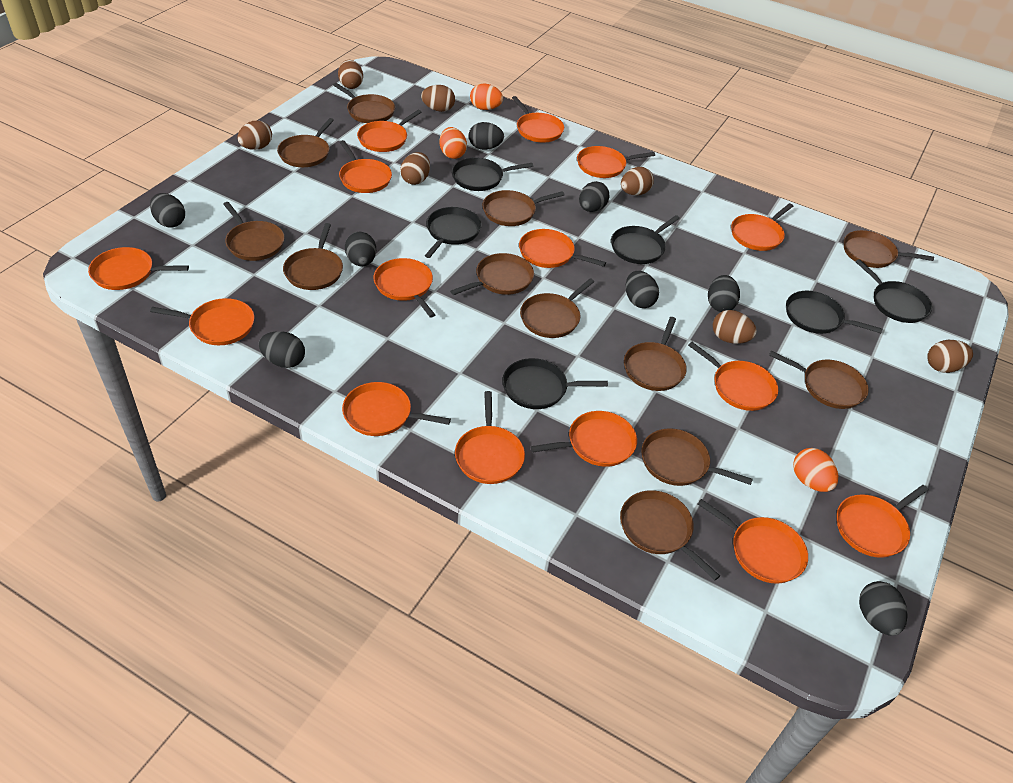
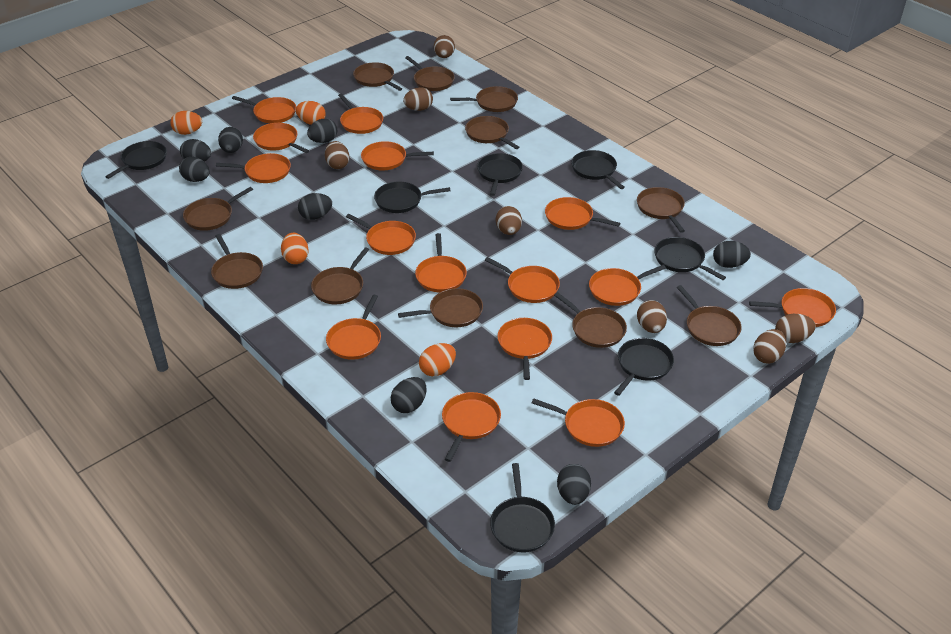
black pan: 6 -> 7
brown pan: 12 -> 11
orange egg: 3 -> 4

